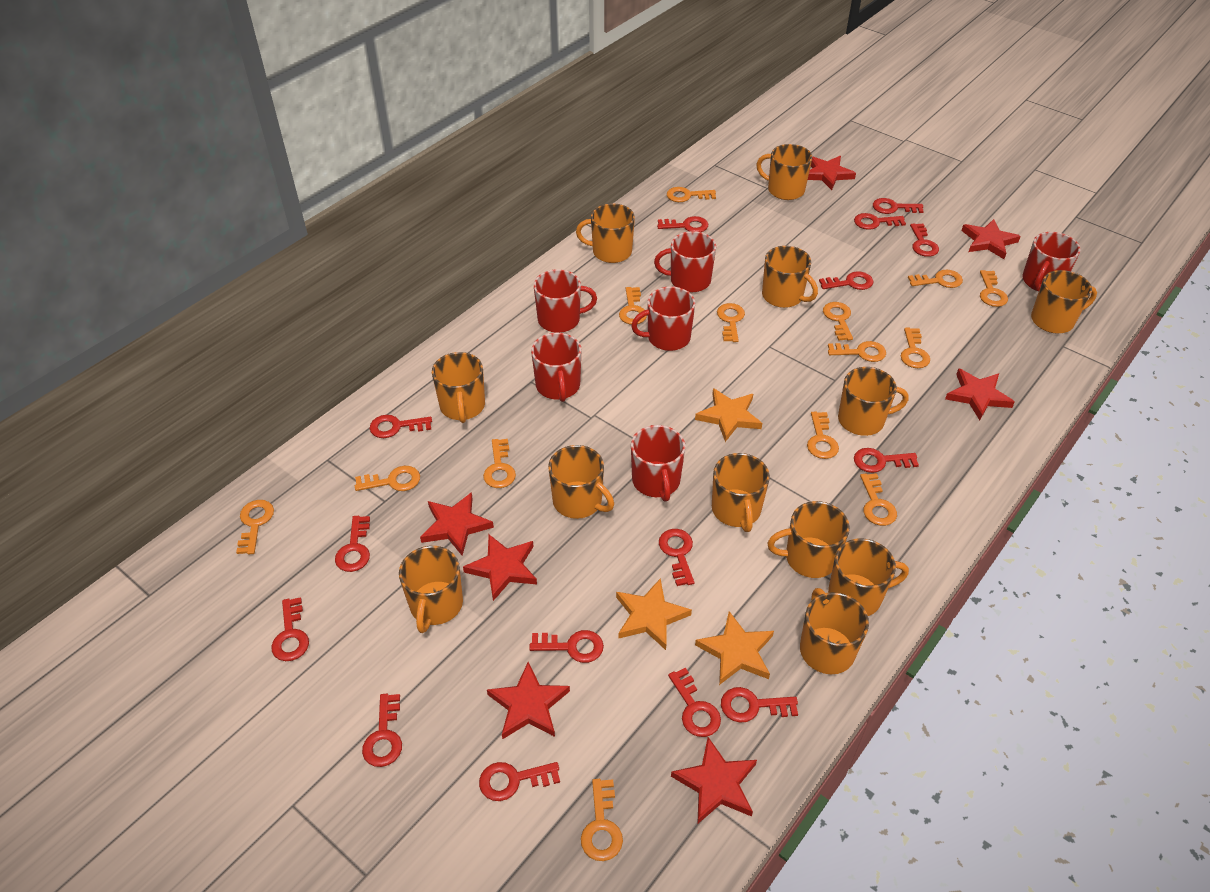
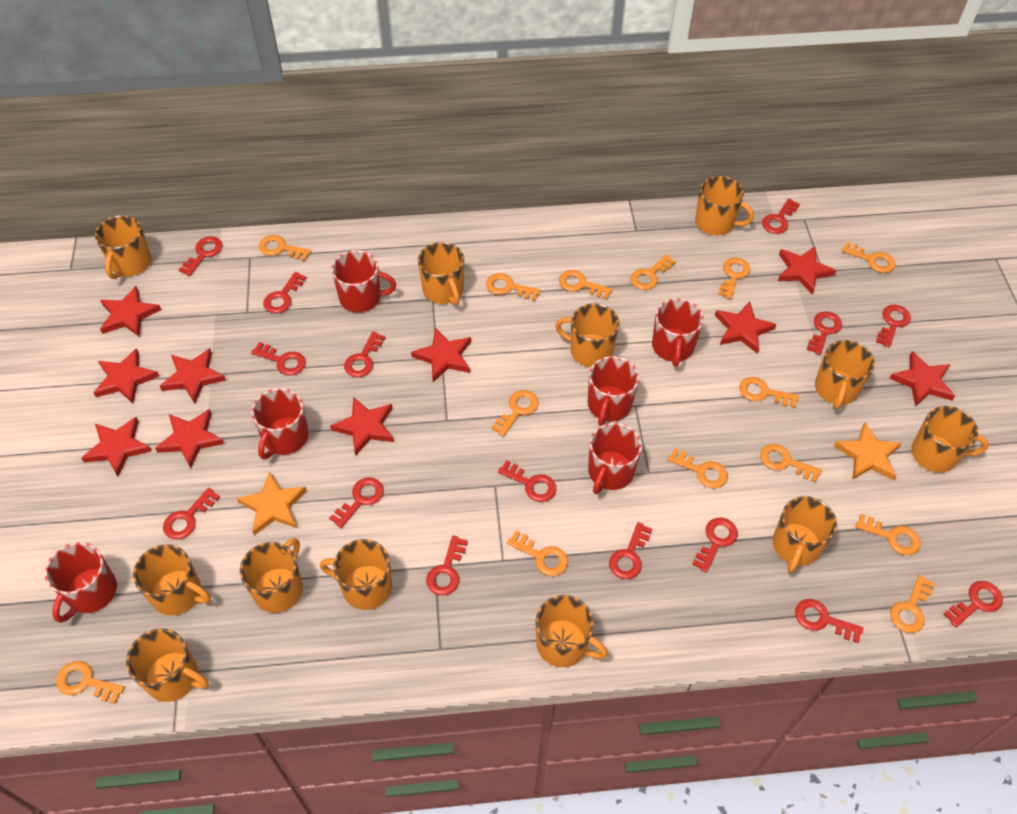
orange star: 3 -> 2
red star: 7 -> 10

